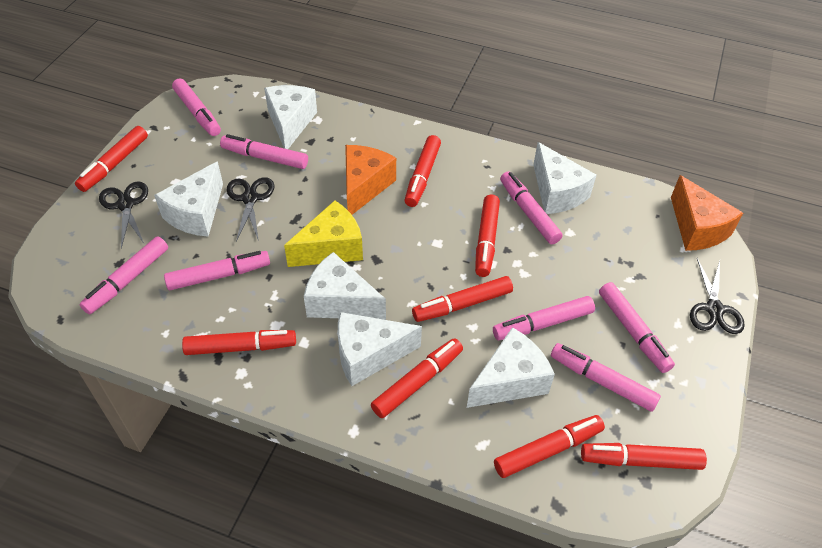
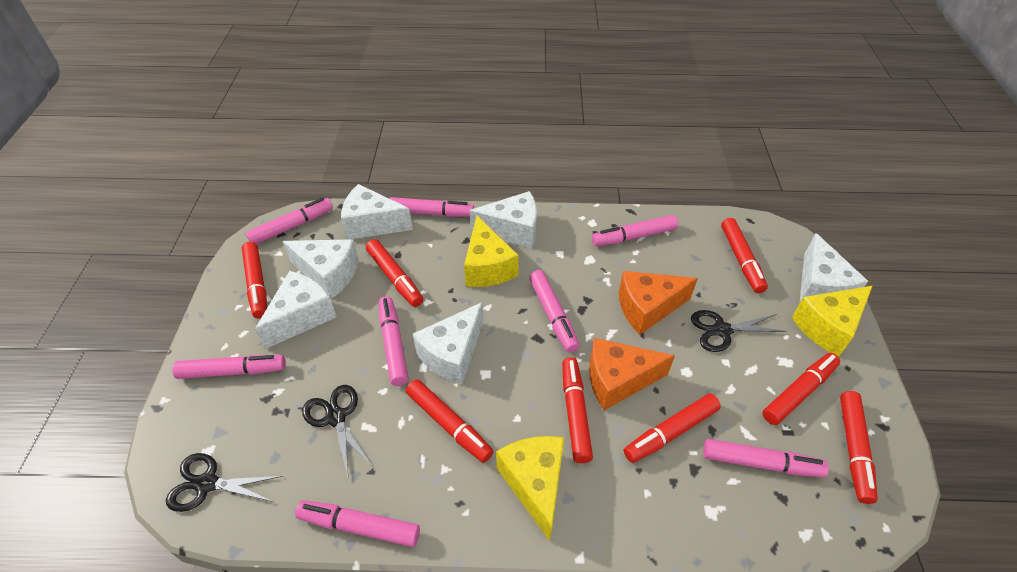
yellow cheese: 1 -> 3

